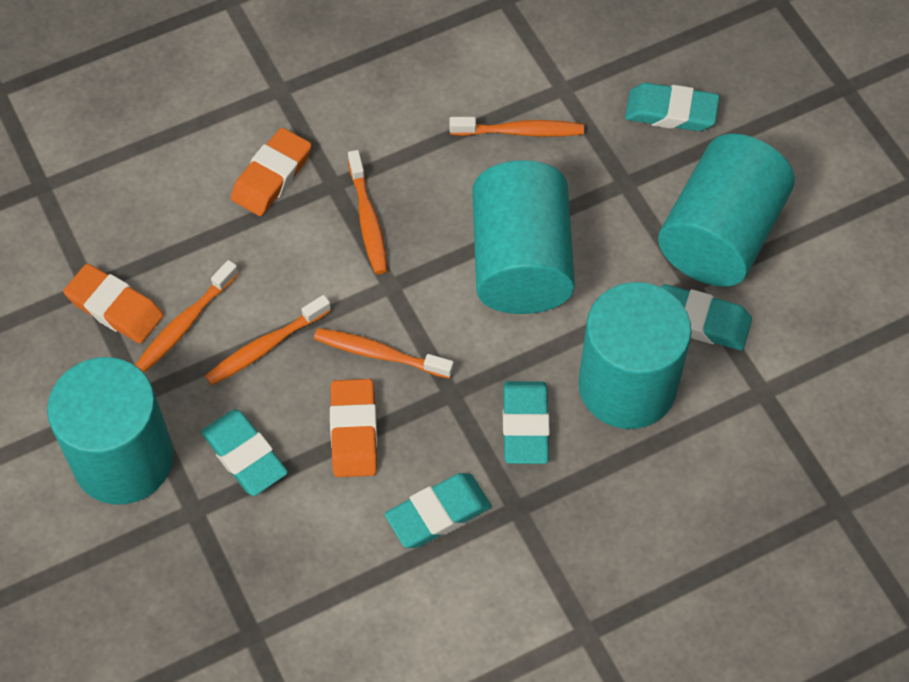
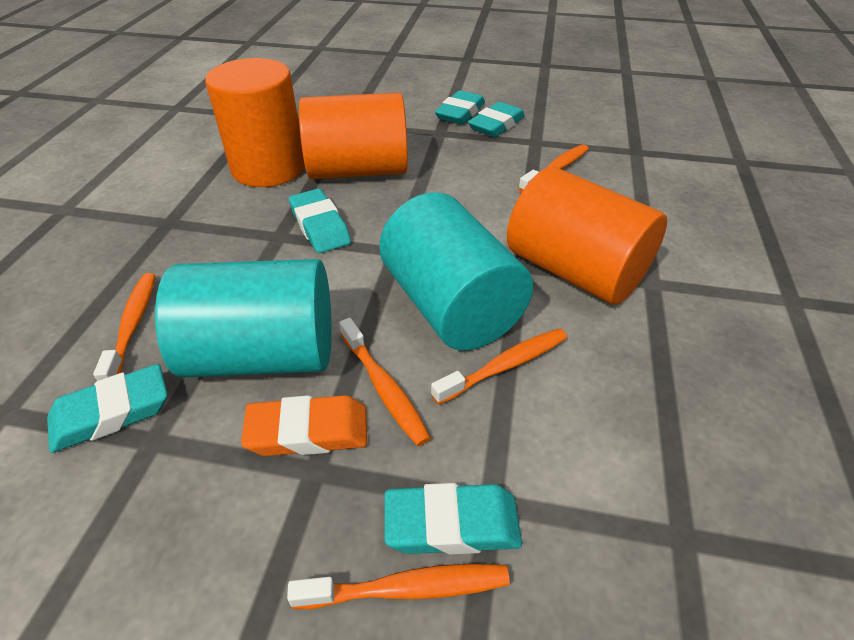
orange cylinder: 0 -> 3
orange eraser: 3 -> 1
turquoise cylinder: 4 -> 2

